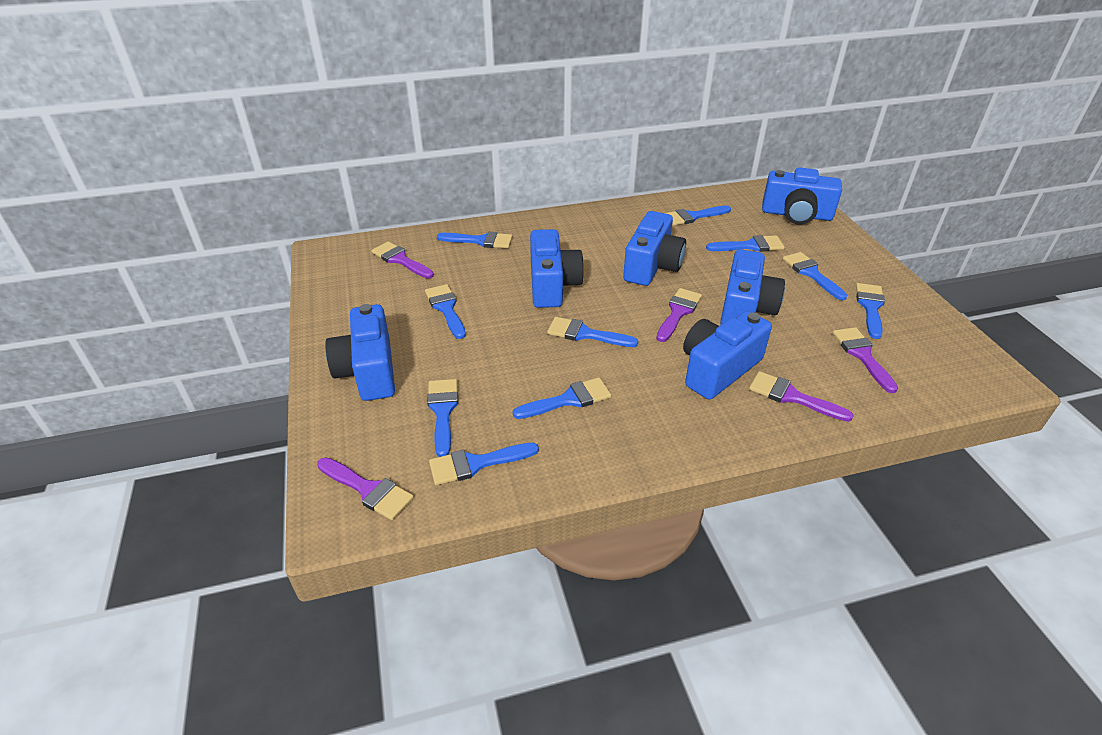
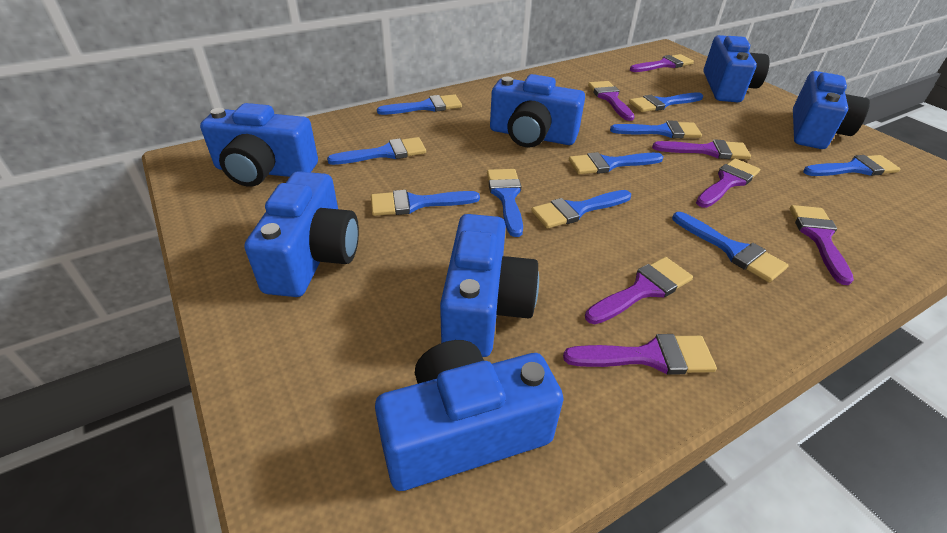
blue camera: 6 -> 7
purple brush: 5 -> 7

